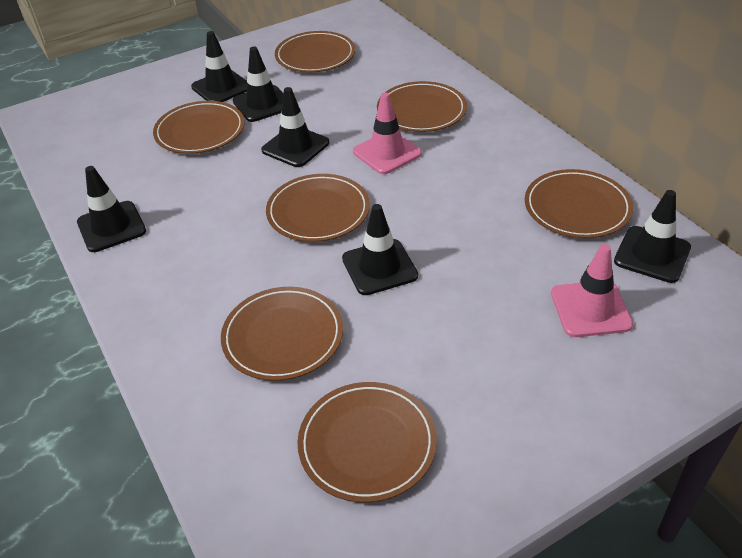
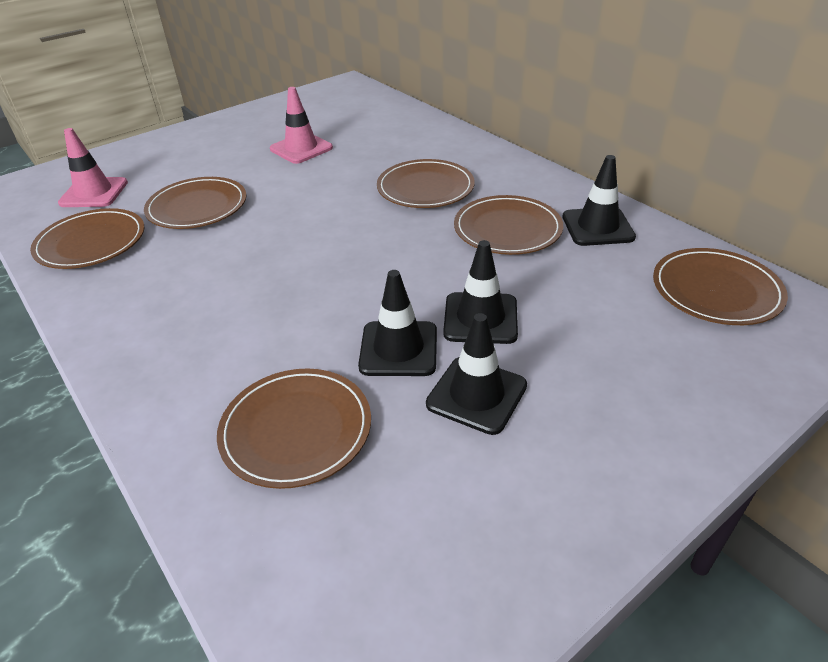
black traffic cone: 6 -> 4
brown plate: 7 -> 6

